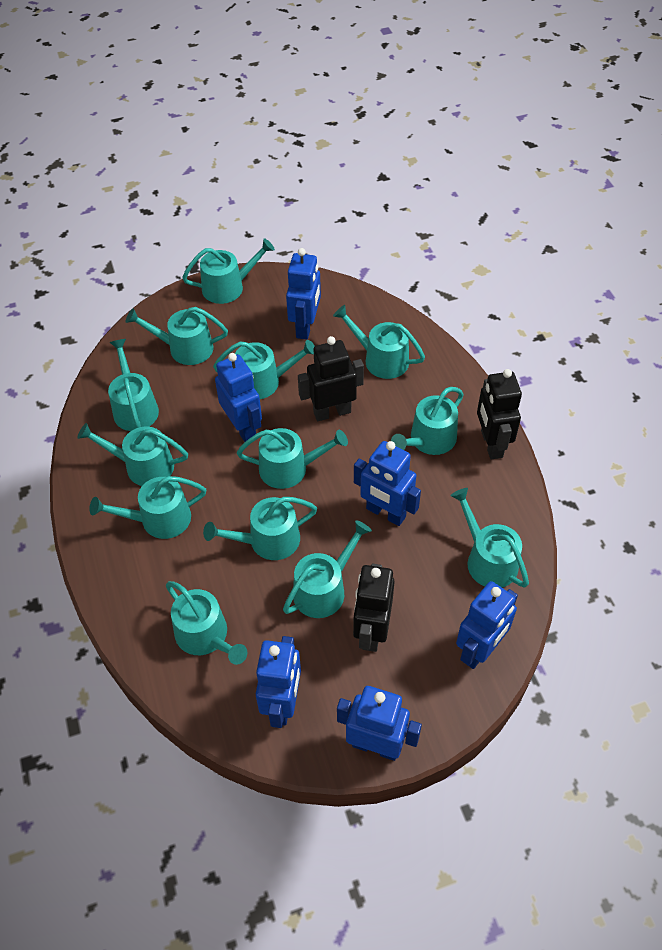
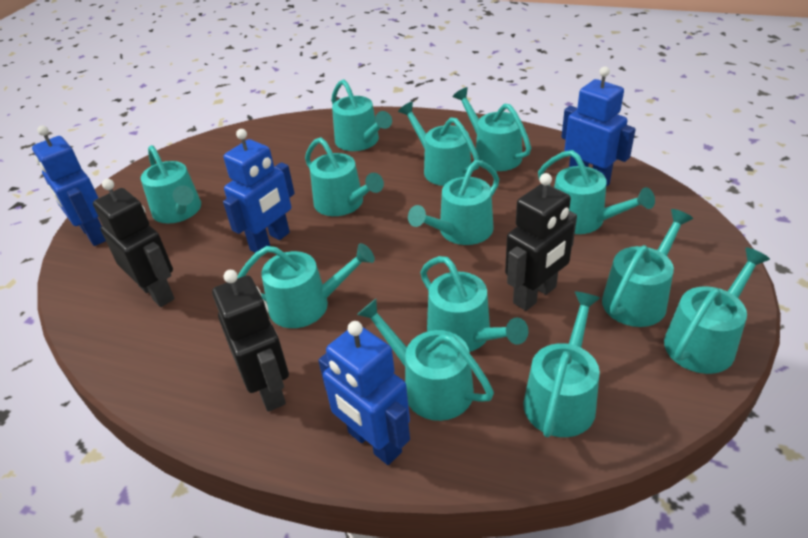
blue robot: 6 -> 4

